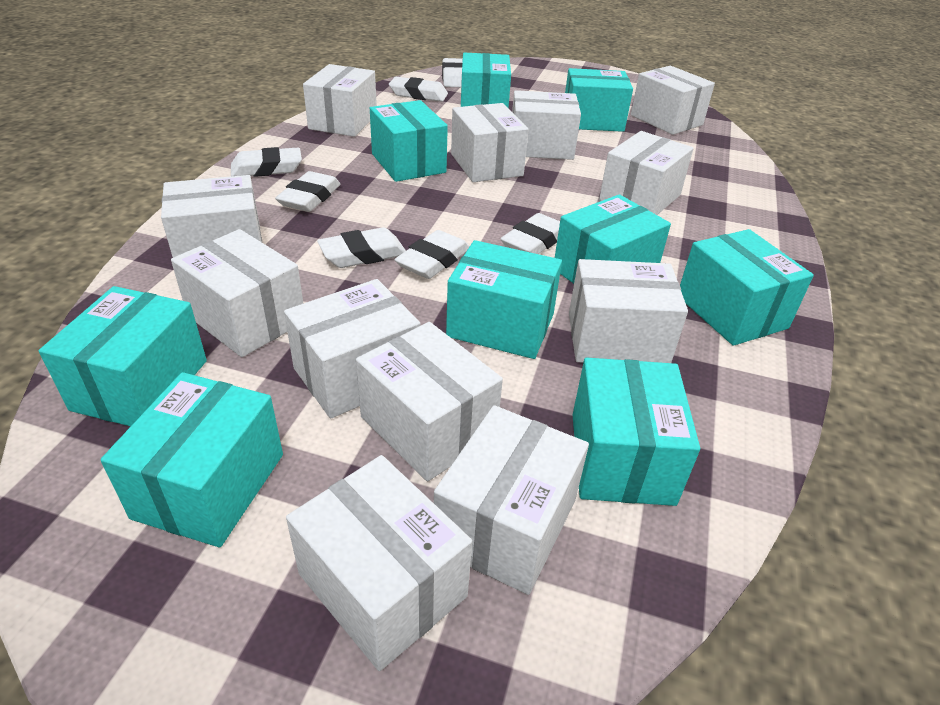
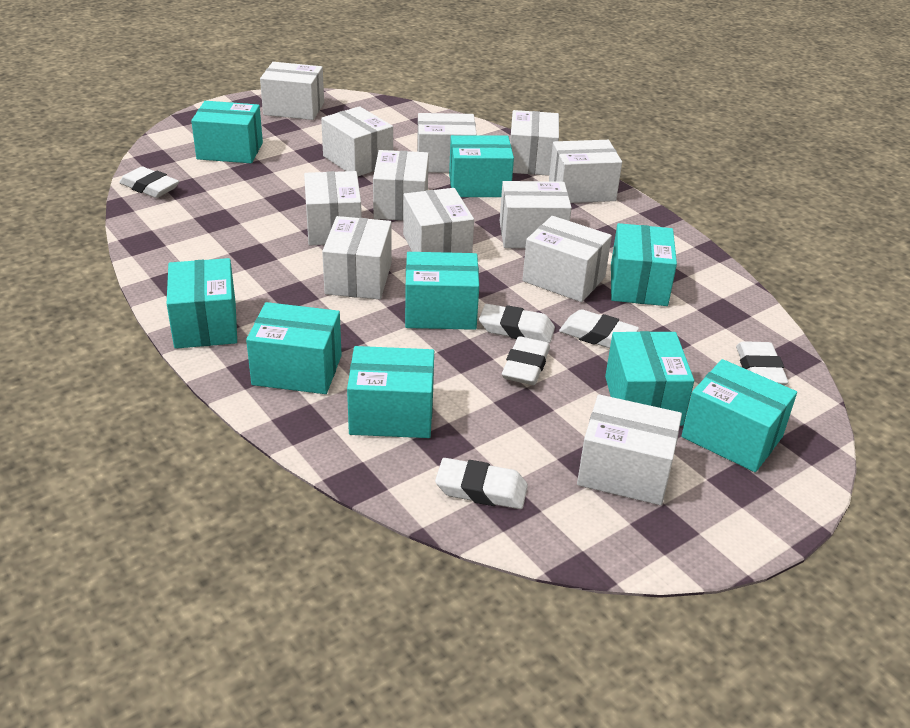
white eraser: 7 -> 6

